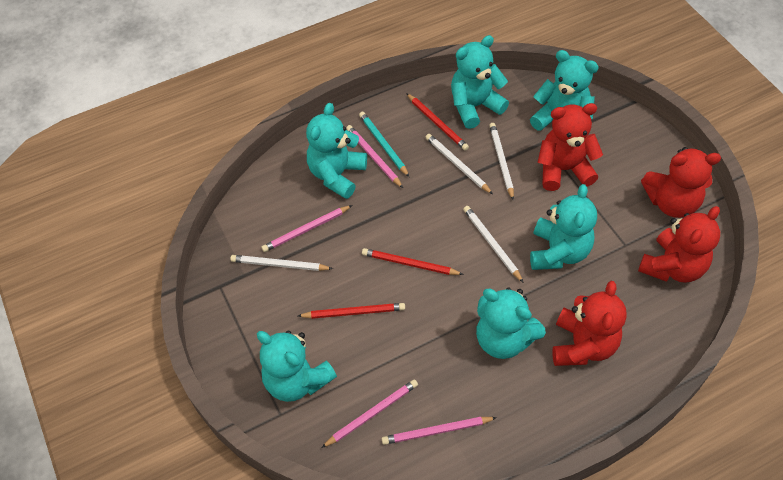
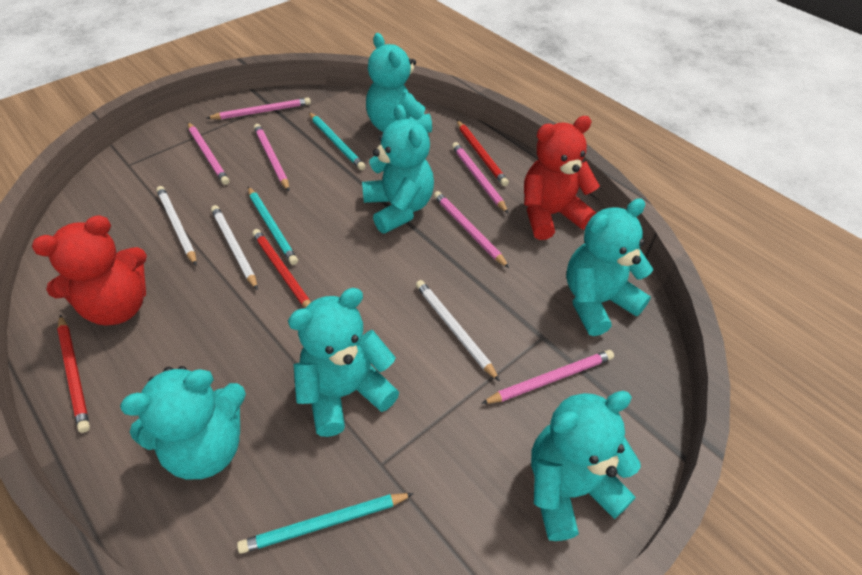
pink pencil: 4 -> 6
red teddy bear: 4 -> 2
turquoise pencil: 1 -> 3
white pencil: 4 -> 3

